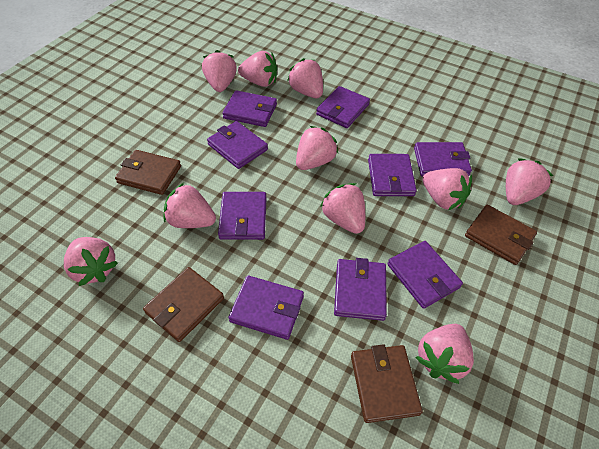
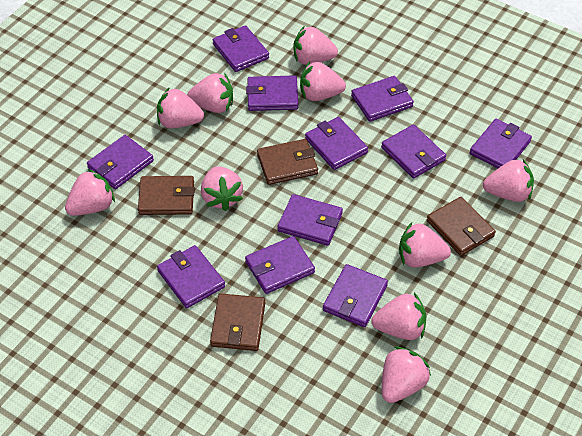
purple wallet: 9 -> 11

